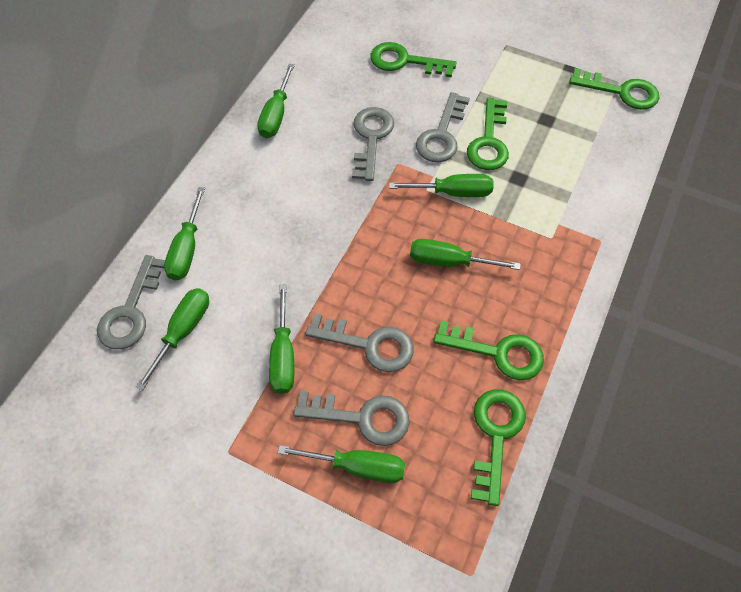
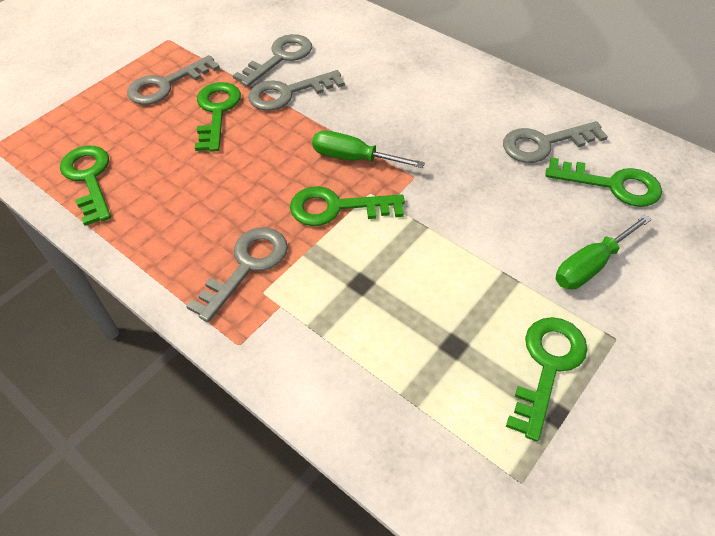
green screwdriver: 7 -> 2

